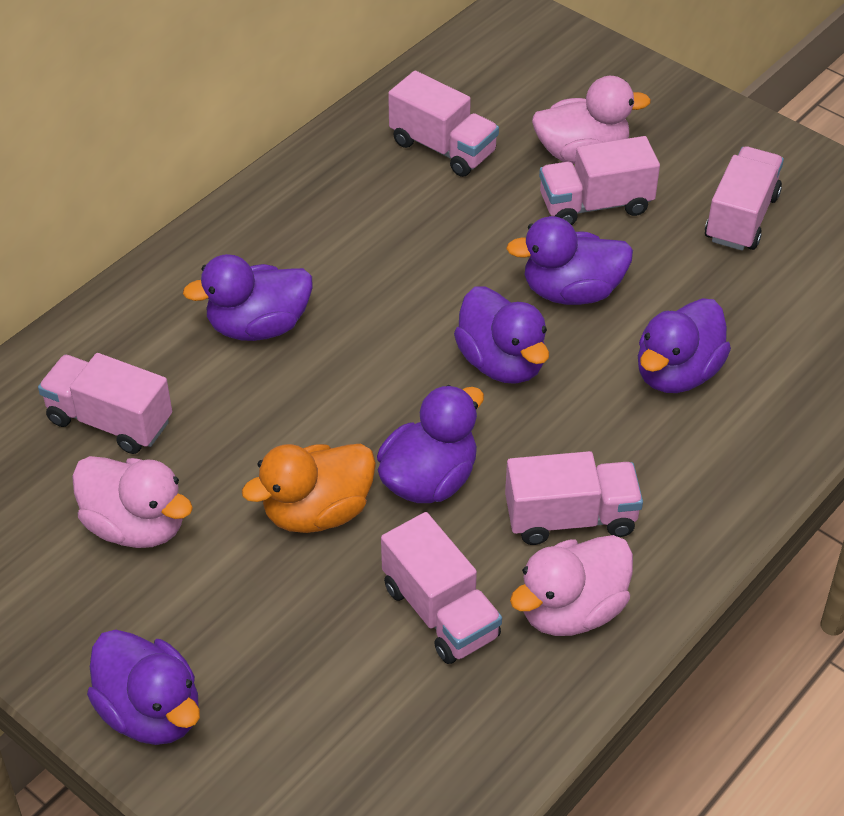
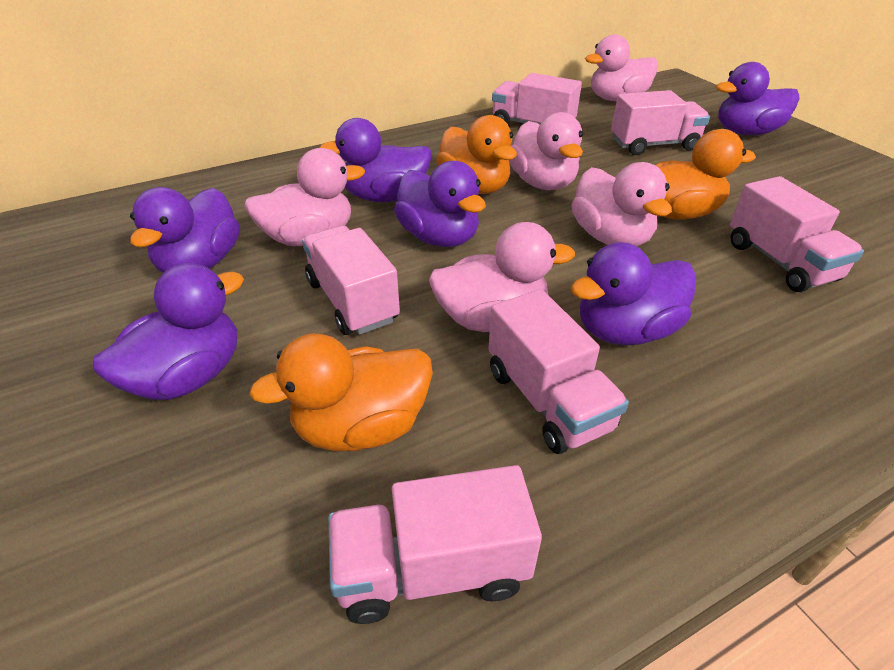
orange duck: 1 -> 3
pink duck: 3 -> 5

